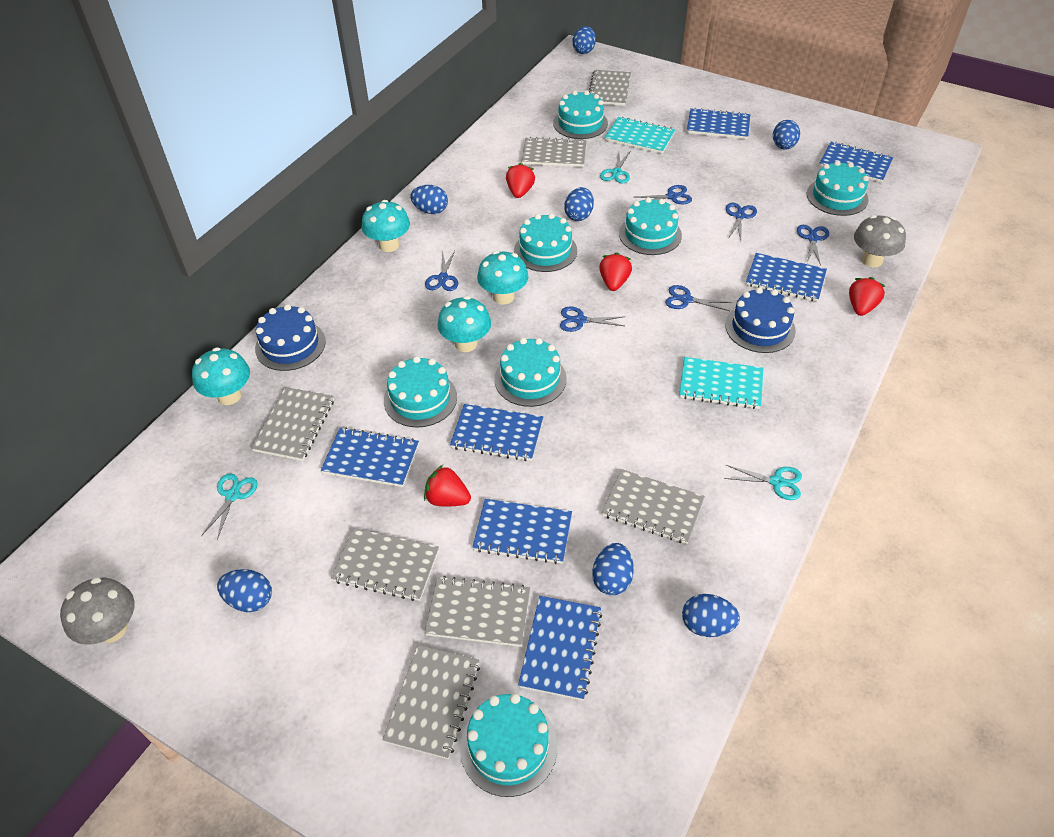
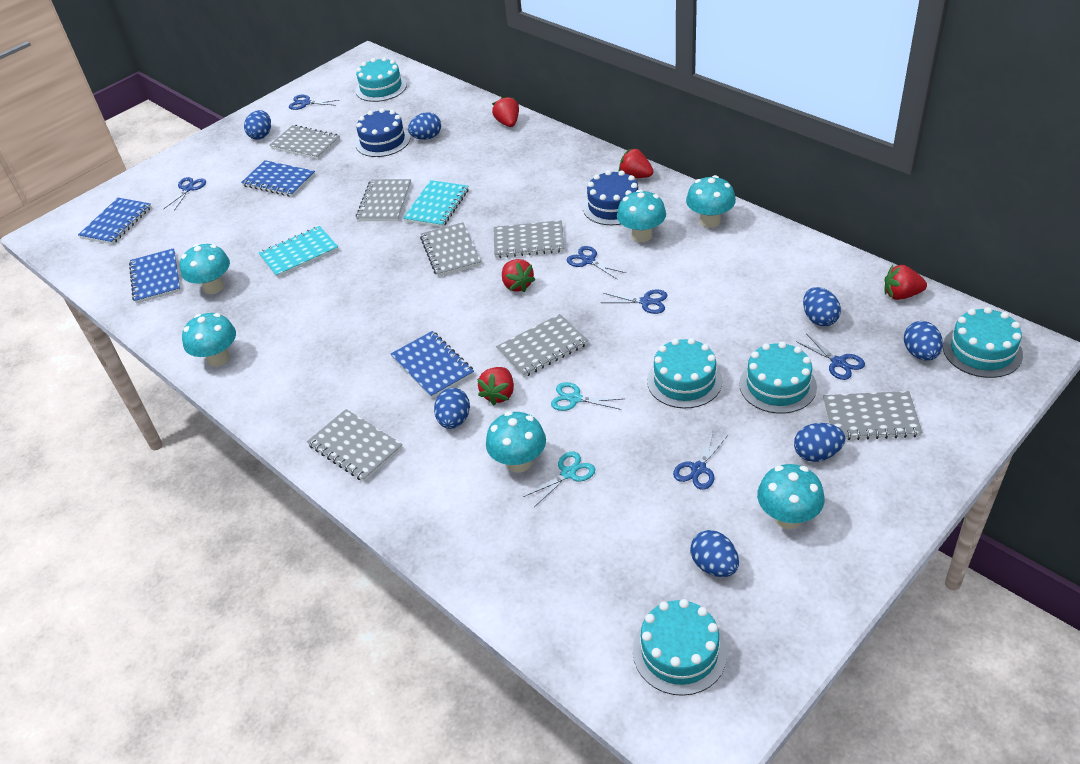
blue notebook: 7 -> 4
grey mushroom: 2 -> 0
red strawberry: 4 -> 5
turquoise cake: 7 -> 5
turquoise mushroom: 4 -> 6
turquoise scissors: 3 -> 2

